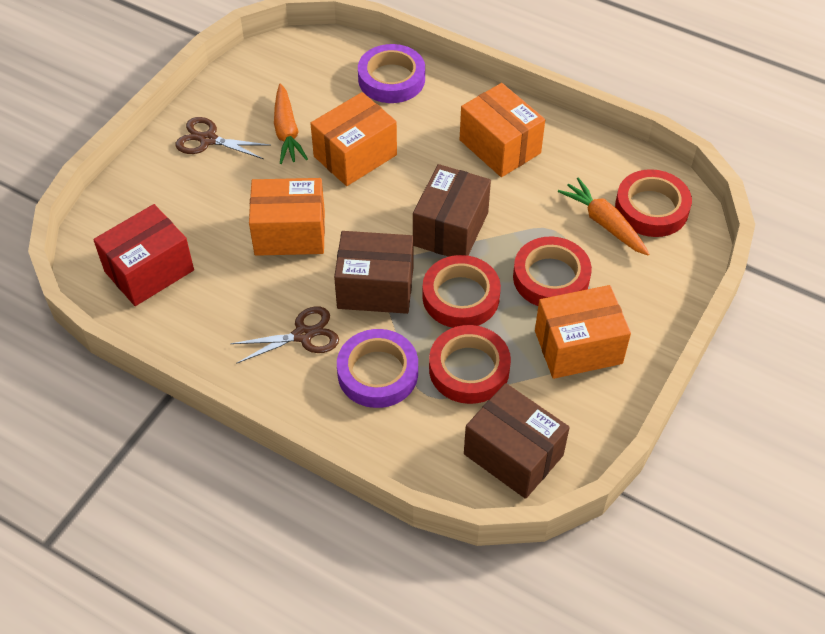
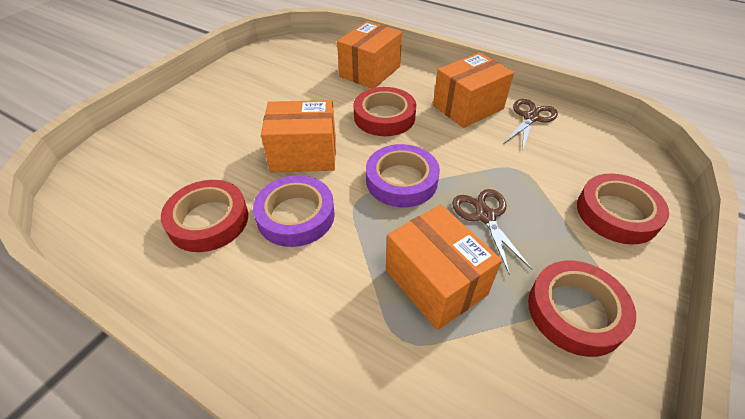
brown box: 3 -> 0
orange carrot: 2 -> 0
red box: 1 -> 0

